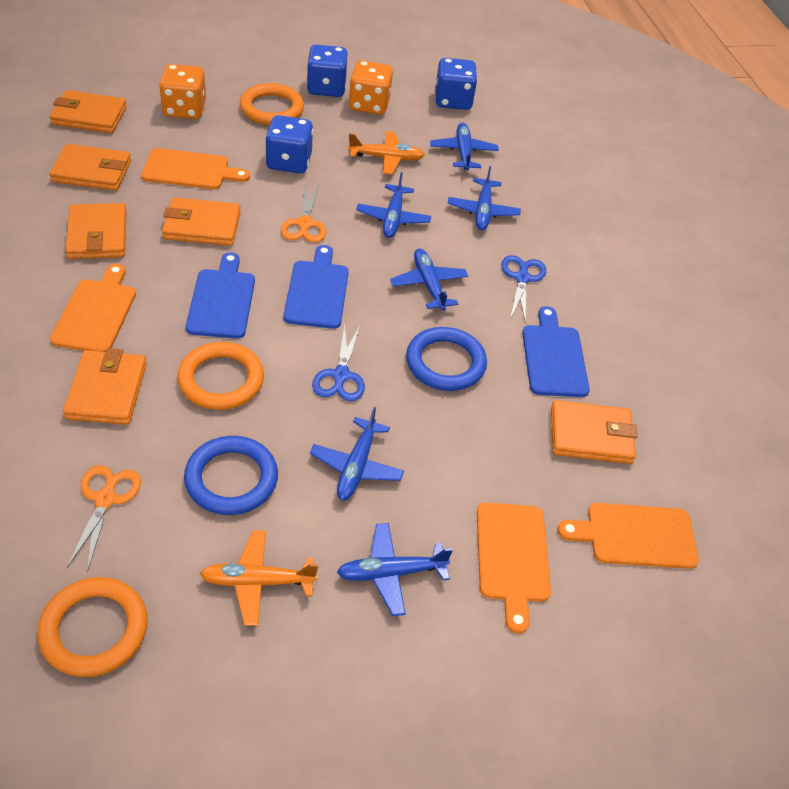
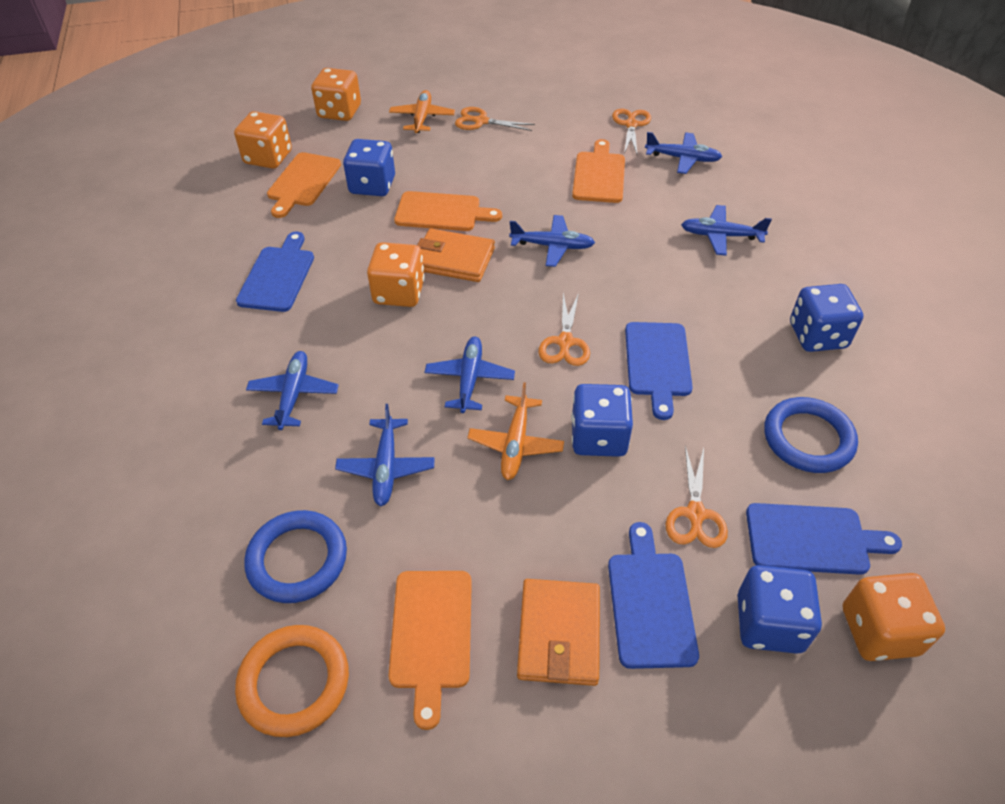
blue cutting board: 3 -> 4
blue dice: 3 -> 4
blue scissors: 2 -> 0
orange dice: 2 -> 4
orange ring: 3 -> 1
orange scissors: 2 -> 4
orange wallet: 6 -> 2

